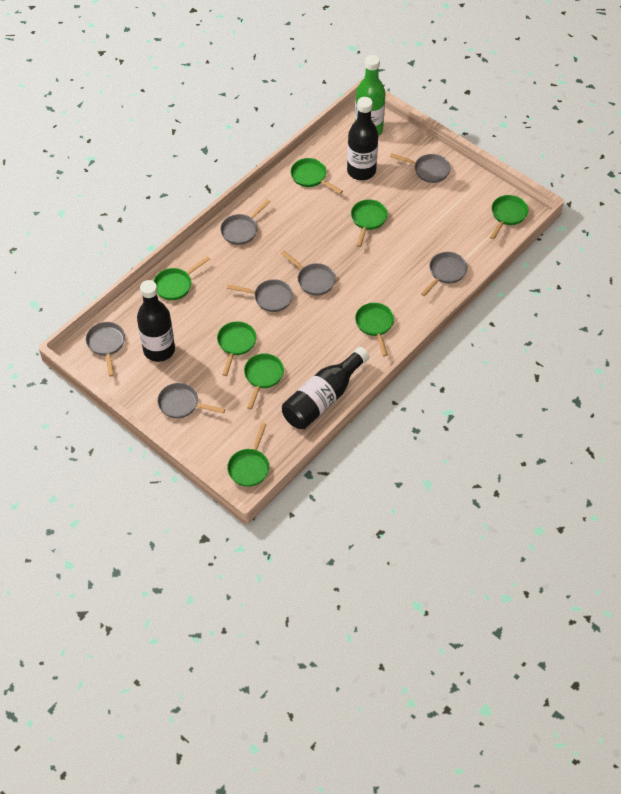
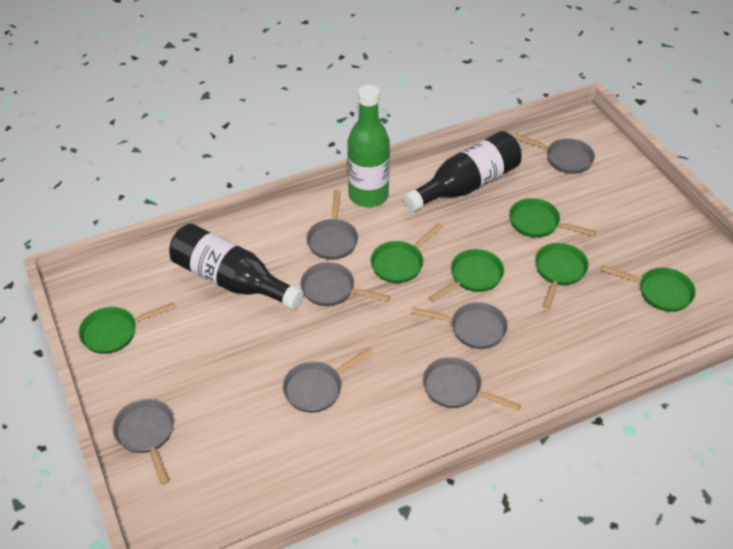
black bottle: 3 -> 2
green pan: 8 -> 6

